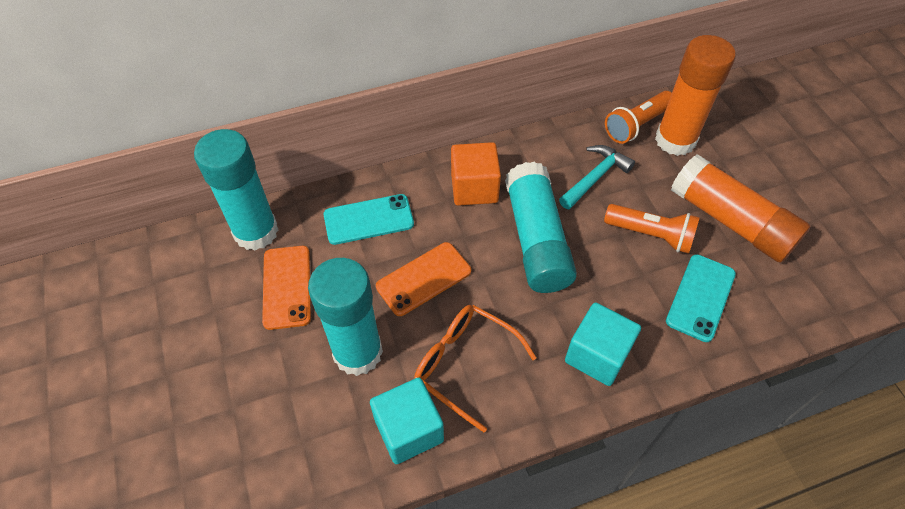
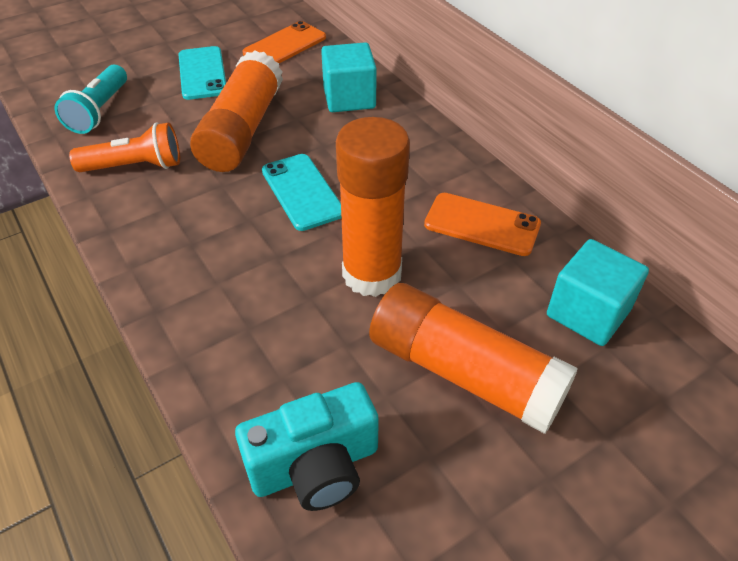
orange cube: 1 -> 0
orange flashlight: 2 -> 1
orange glasses: 1 -> 0
orange glue stick: 2 -> 3
turquoise camera: 0 -> 1
turquoise flashlight: 0 -> 1
turquoise glue stick: 3 -> 0
turquoise hammer: 1 -> 0

